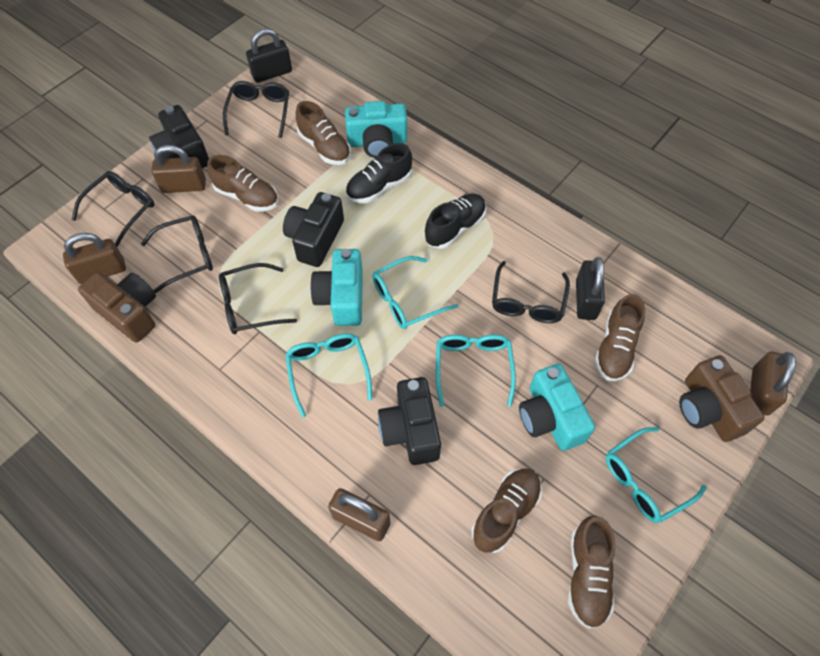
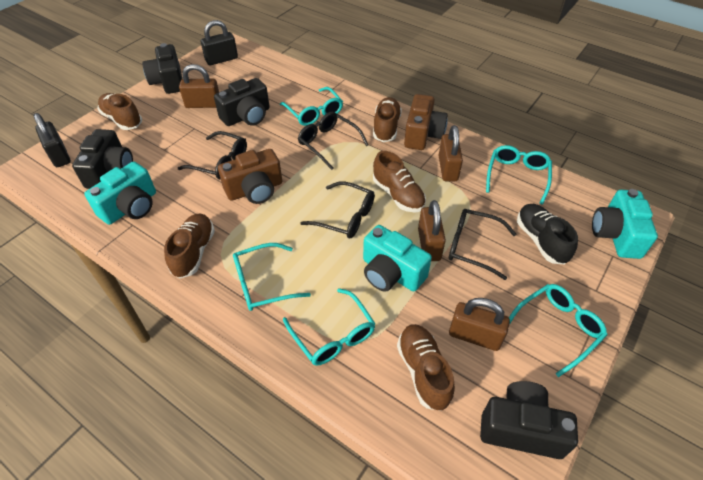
black camera: 3 -> 4
black glasses: 5 -> 4
black shoe: 2 -> 1
turquoise glasses: 4 -> 5

